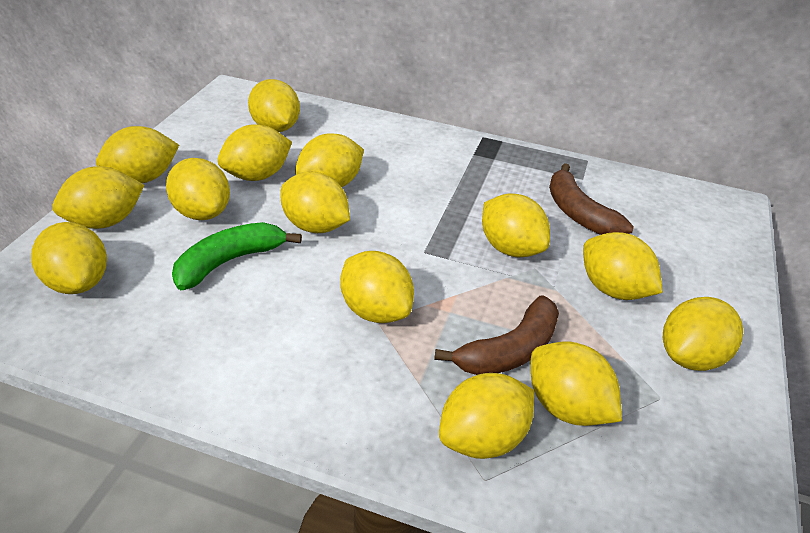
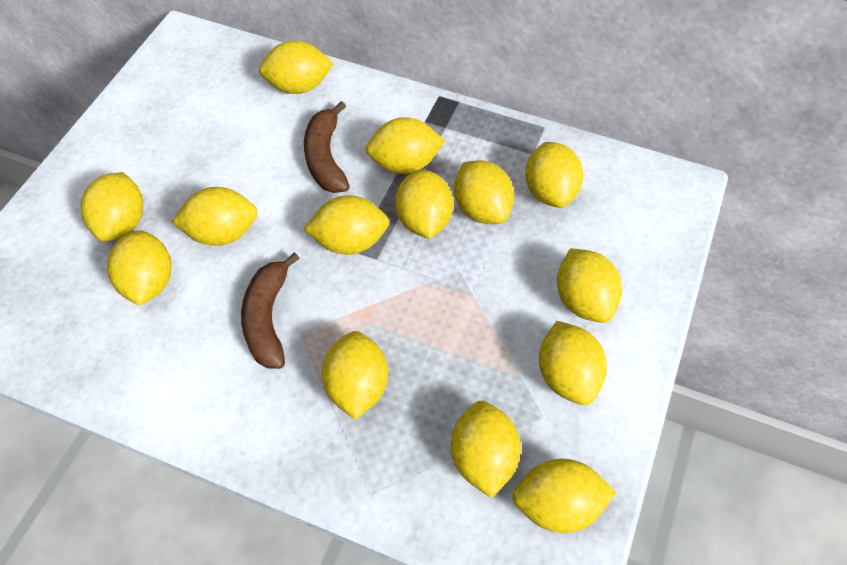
green banana: 1 -> 0

